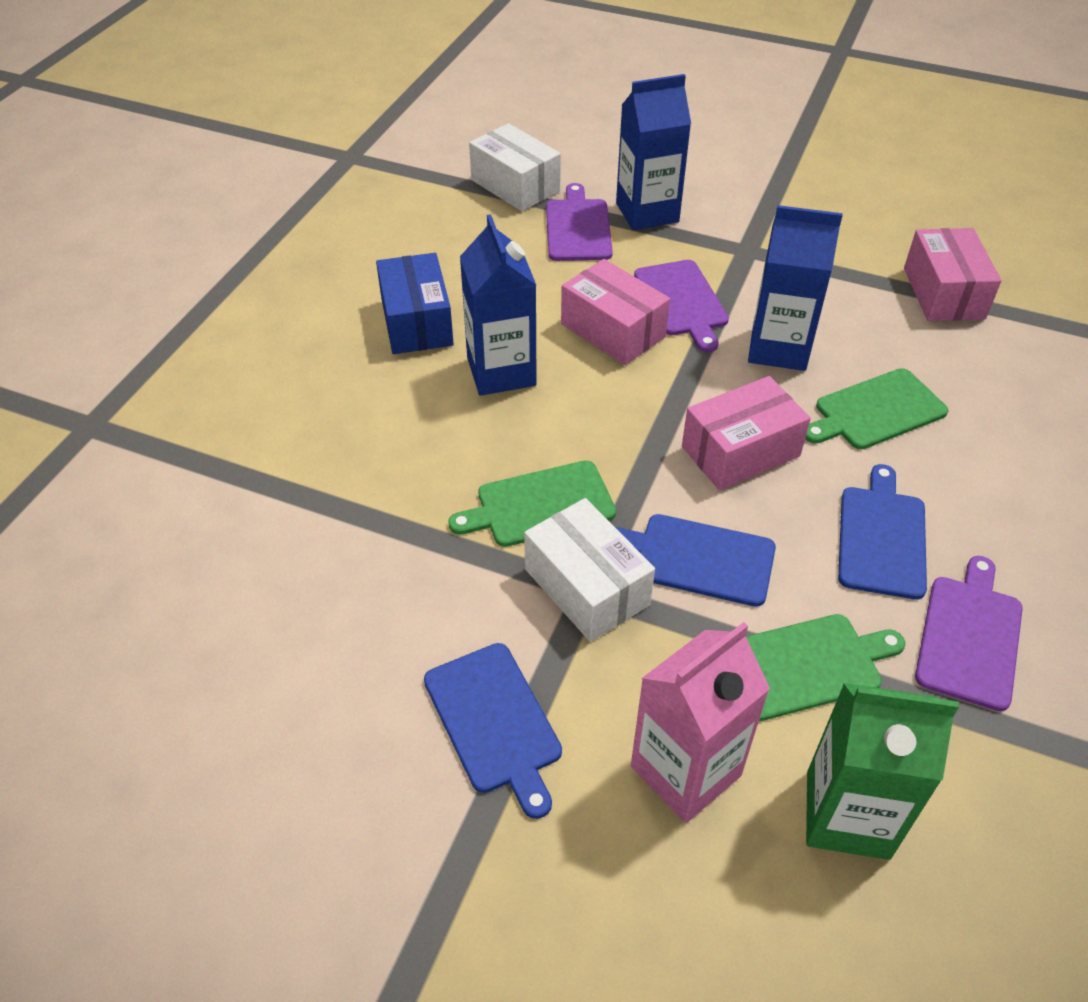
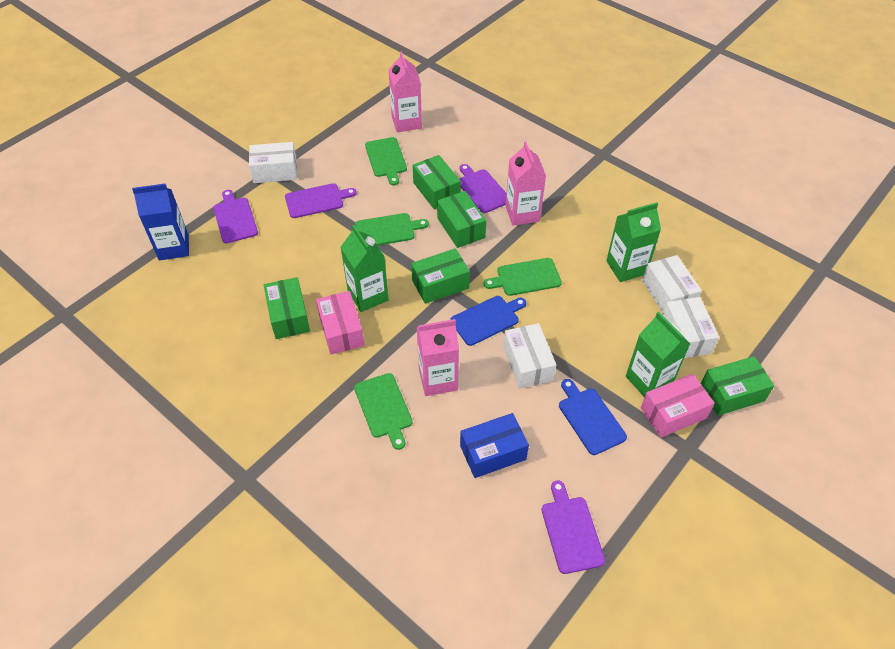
blue carton: 3 -> 1
blue cutting board: 3 -> 2
green box: 0 -> 5
green carton: 1 -> 3
green cutting board: 3 -> 4
pink box: 3 -> 2
pink carton: 1 -> 3
purple cutting board: 3 -> 4
white box: 2 -> 4

